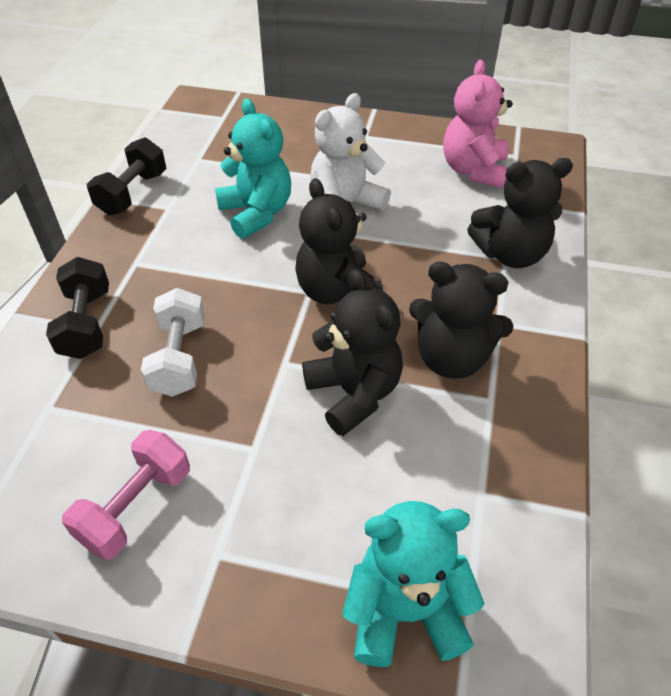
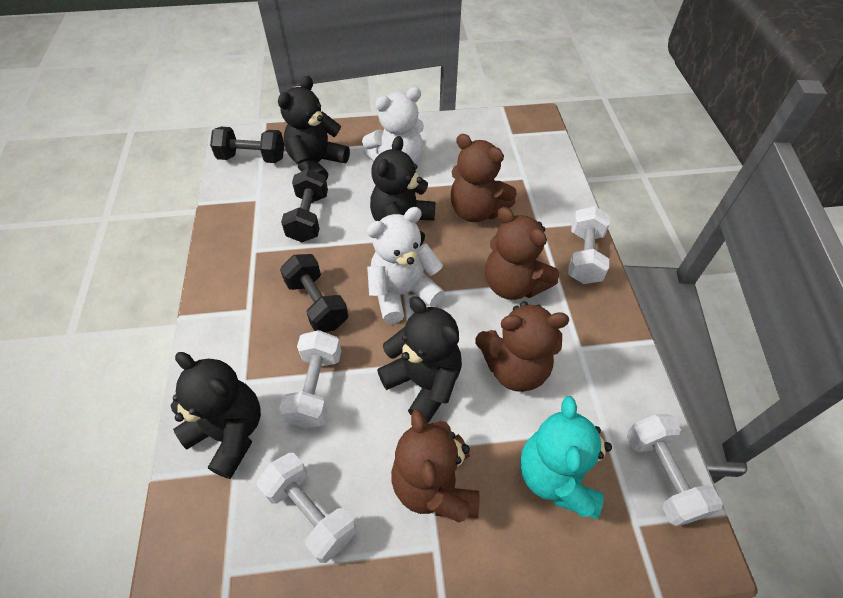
black dumbbell: 2 -> 3
brown teddy bear: 0 -> 4
pink dumbbell: 1 -> 0
pink teddy bear: 1 -> 0
turquoise teddy bear: 2 -> 1
white dumbbell: 1 -> 4
white teddy bear: 1 -> 2

